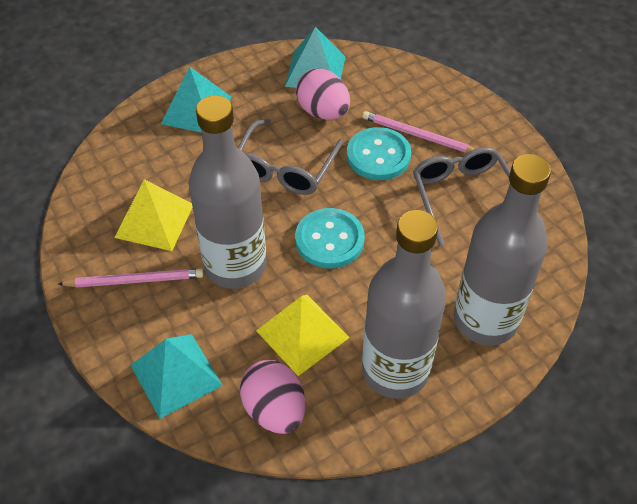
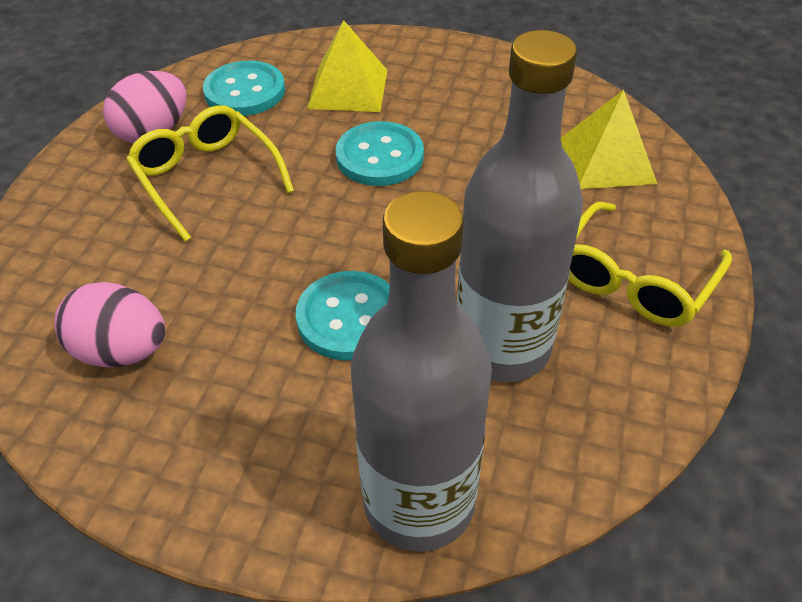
grey bottle: 3 -> 2
grey glasses: 2 -> 0
pink pencil: 2 -> 0
turquoise button: 2 -> 3
turquoise pyramid: 3 -> 0
yellow glasses: 0 -> 2

